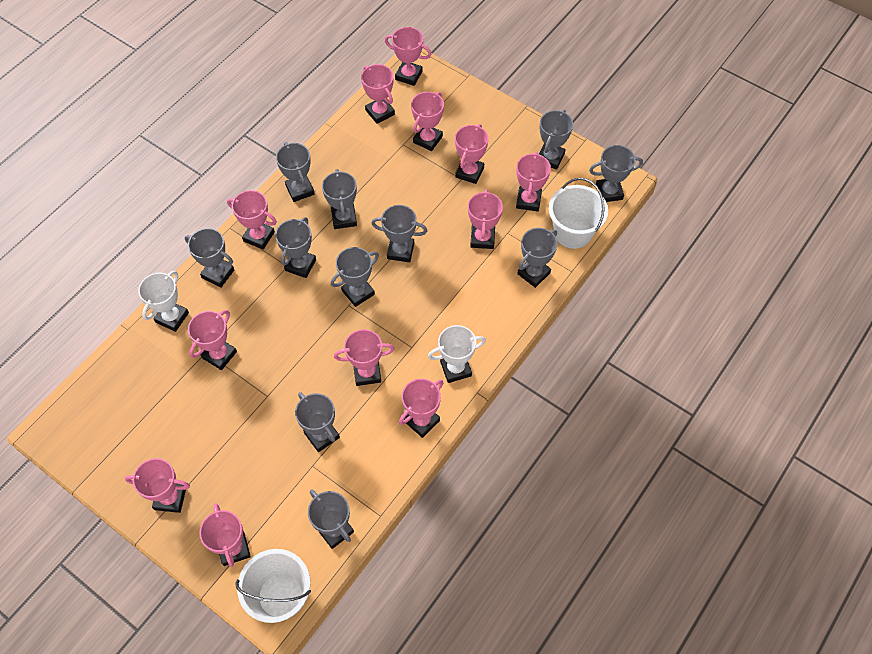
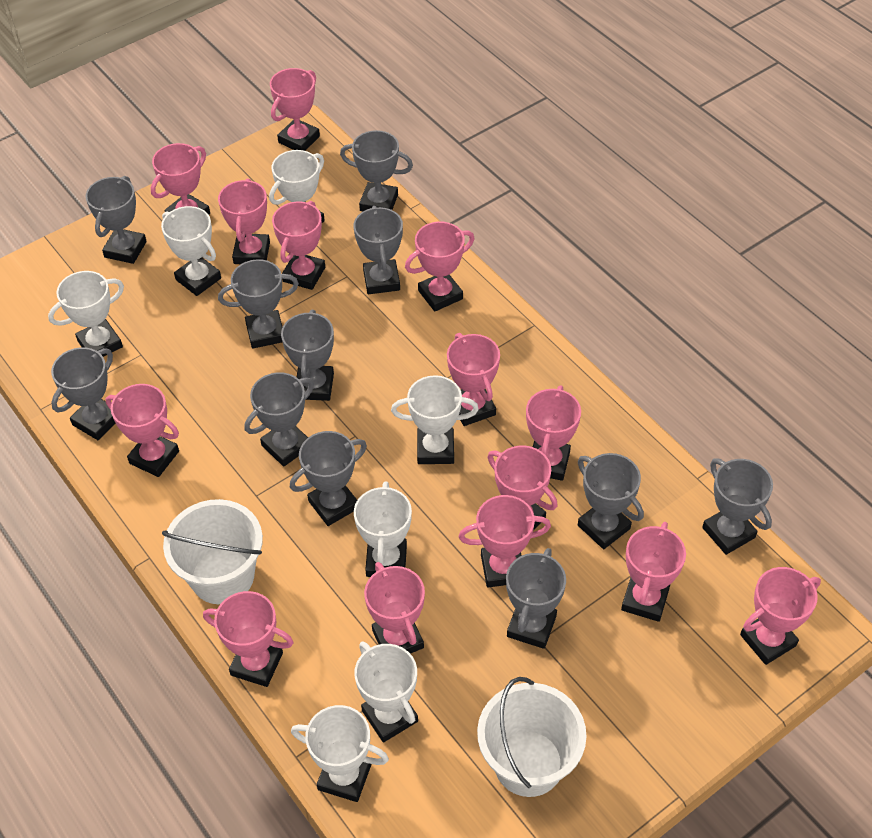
pink trophy: 12 -> 14
white trophy: 2 -> 7

